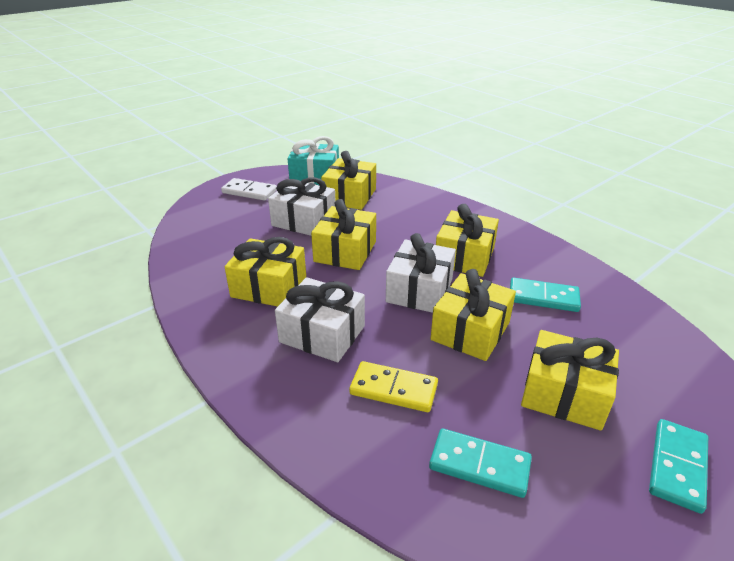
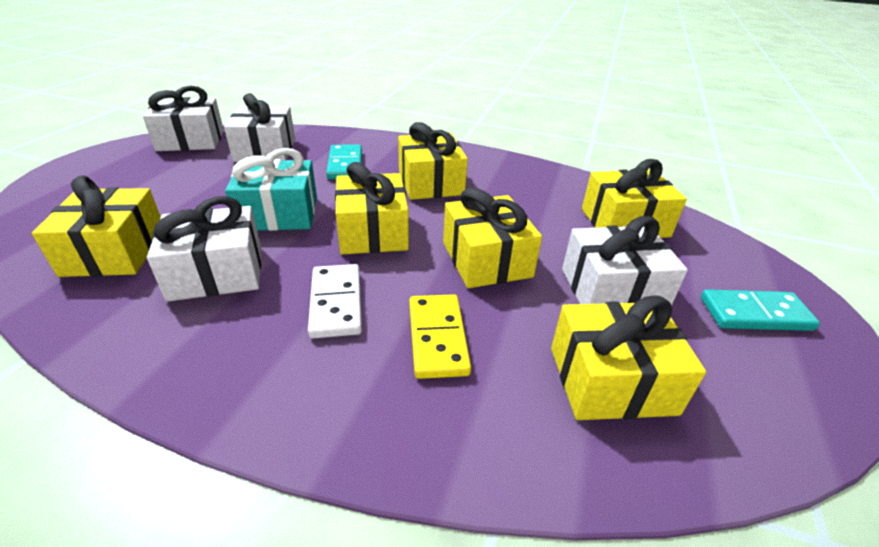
turquoise domino: 3 -> 2
white gift: 3 -> 4

